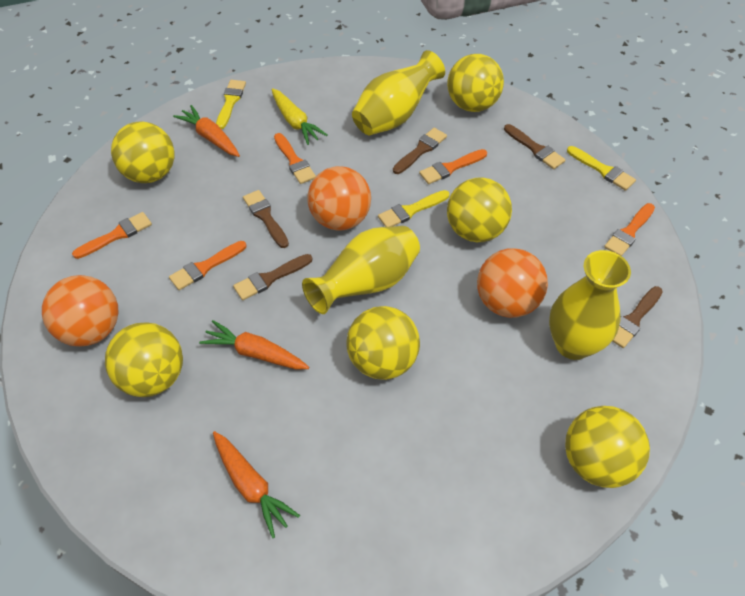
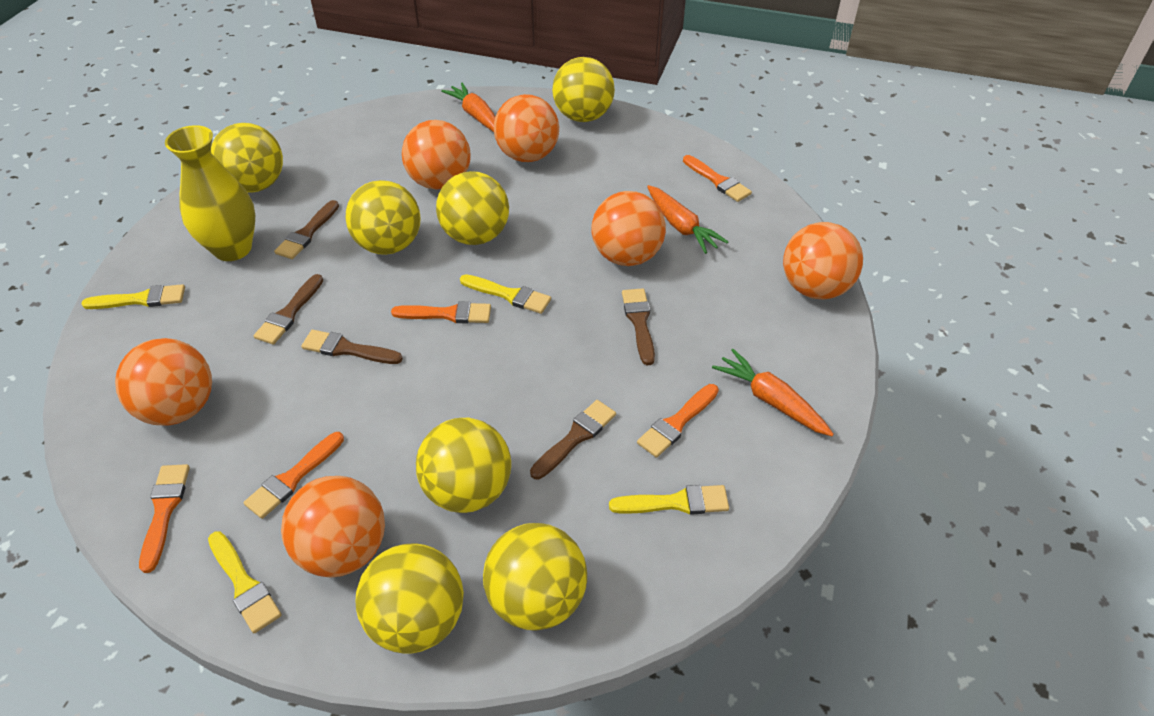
orange ball: 3 -> 6
yellow ball: 6 -> 7
yellow brush: 3 -> 4
yellow carrot: 1 -> 0
yellow vase: 3 -> 1

